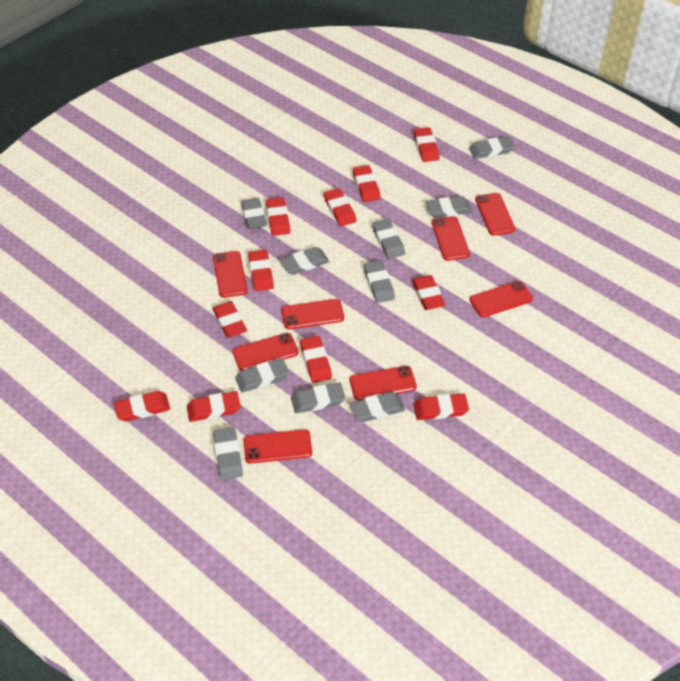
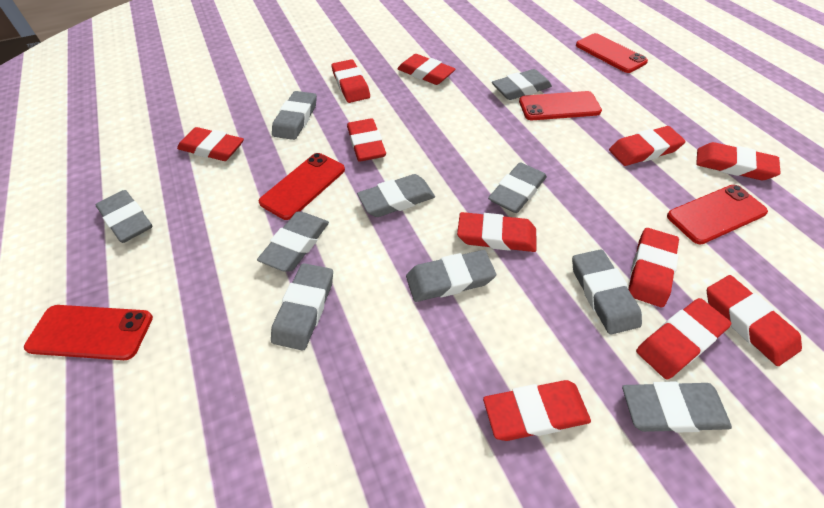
red phone: 8 -> 5

